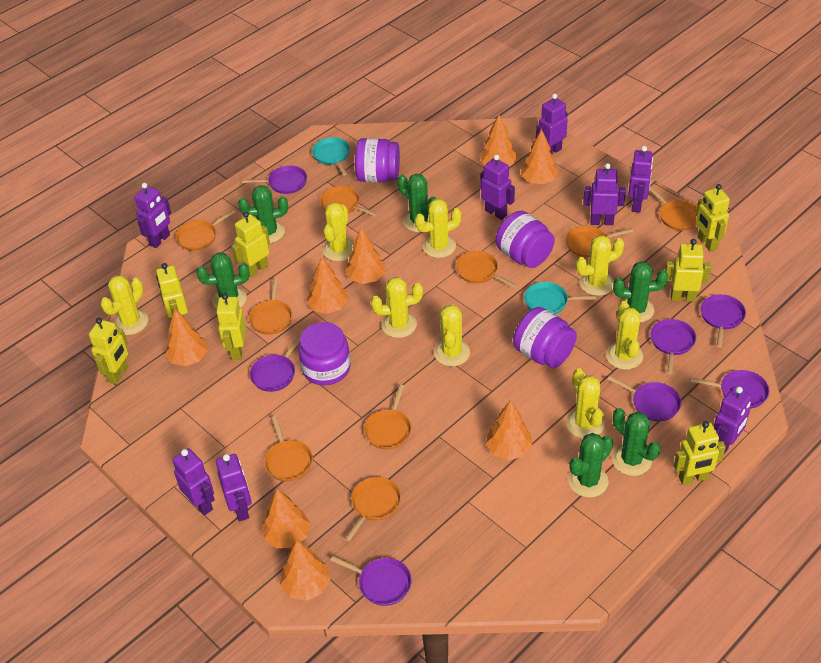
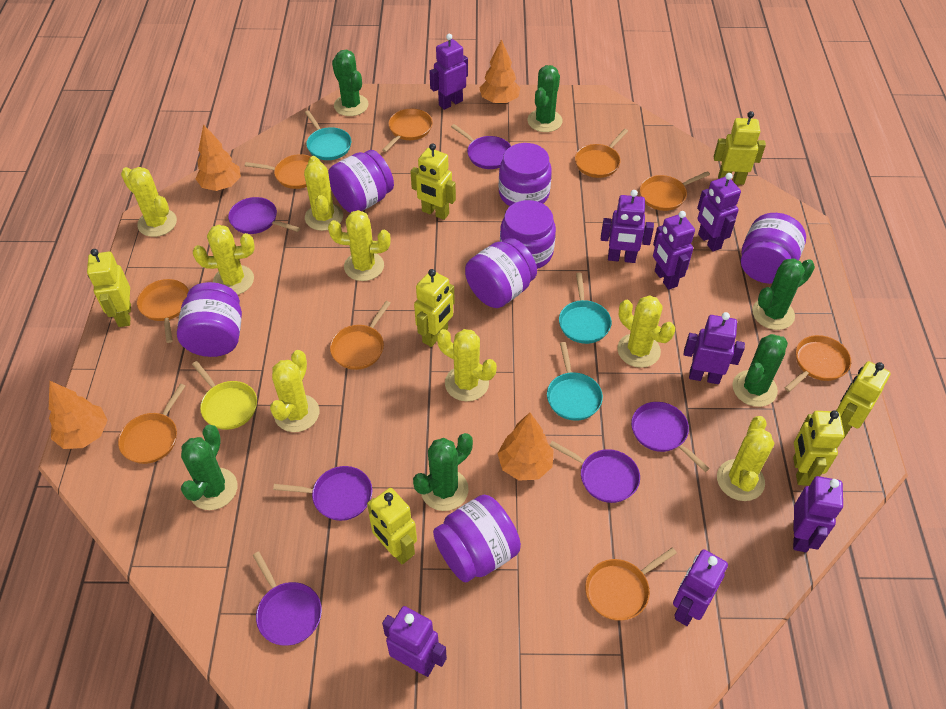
orange tree: 8 -> 4
purple jar: 4 -> 7
purple pan: 7 -> 6
turquoise pan: 2 -> 3
yellow pan: 0 -> 1

